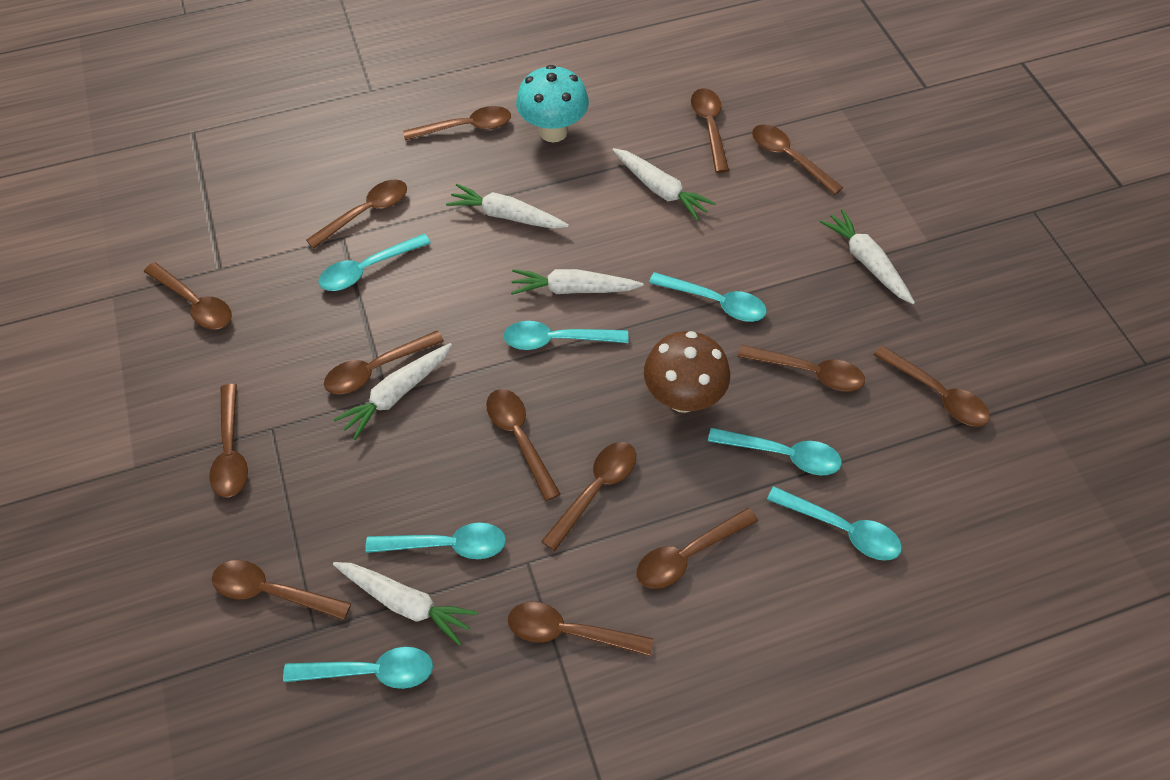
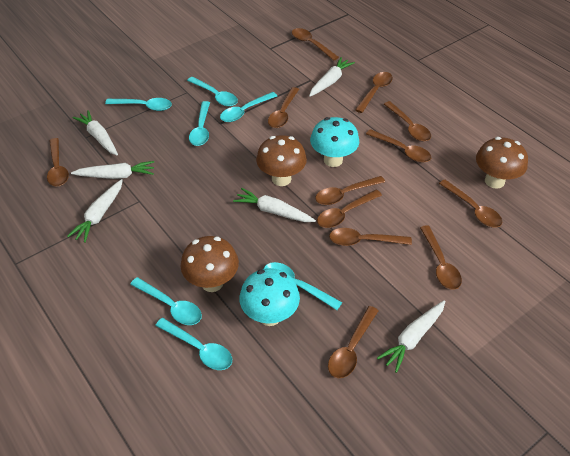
brown mushroom: 1 -> 3
brown spoon: 14 -> 12
turquoise mushroom: 1 -> 2

